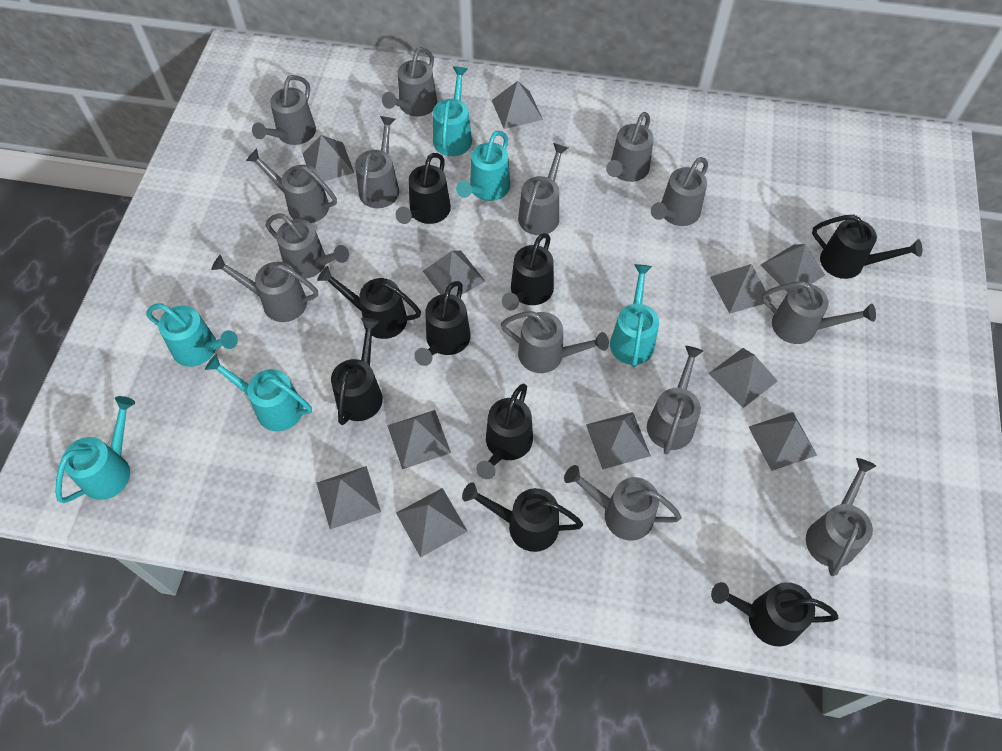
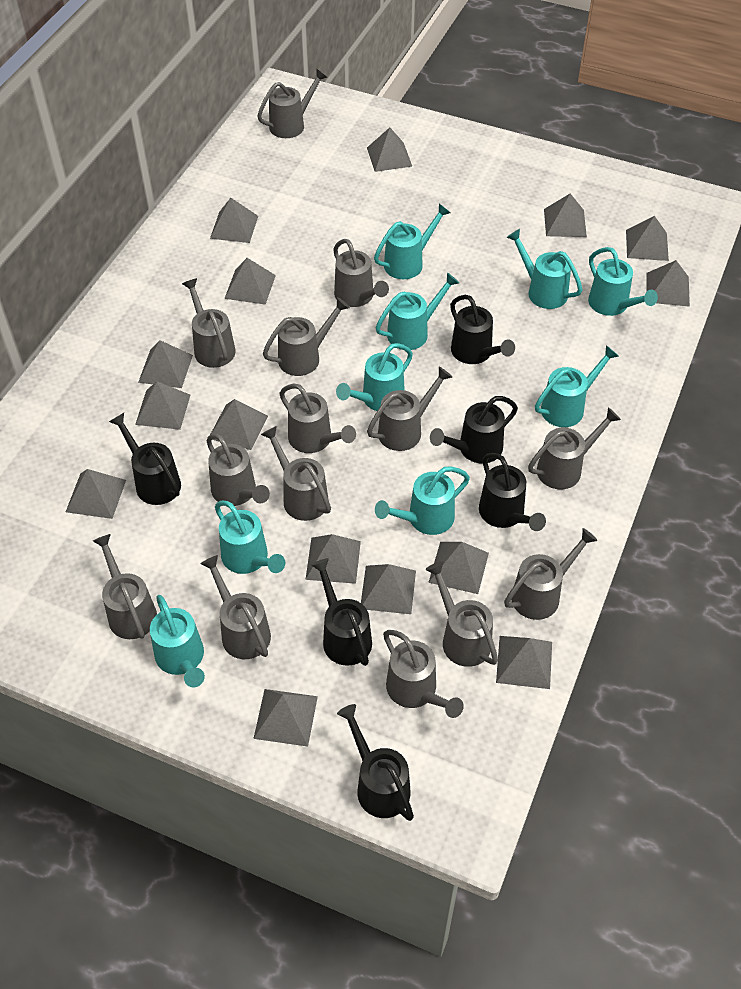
black watering can: 9 -> 6
grey pyramid: 11 -> 15
turquoise watering can: 6 -> 9

